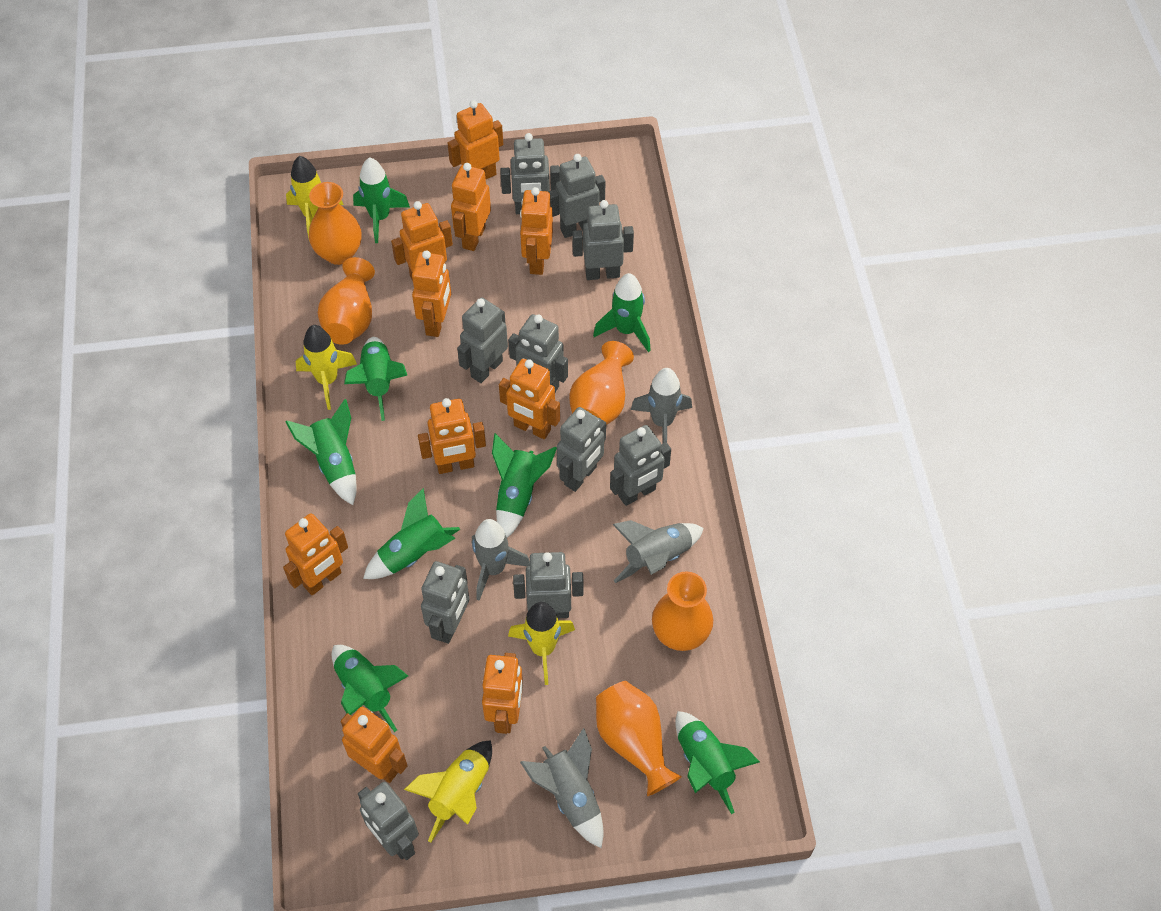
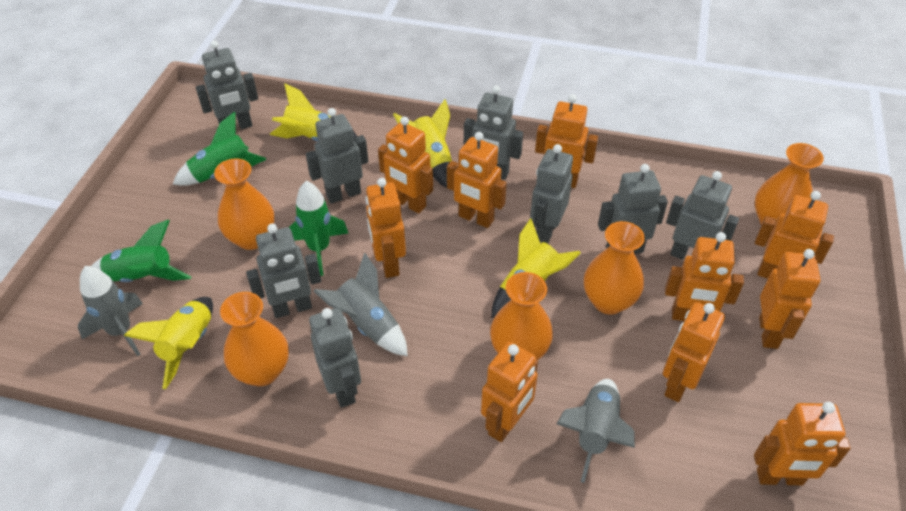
green rocket: 8 -> 3
grey robot: 10 -> 8
grey rocket: 4 -> 3

